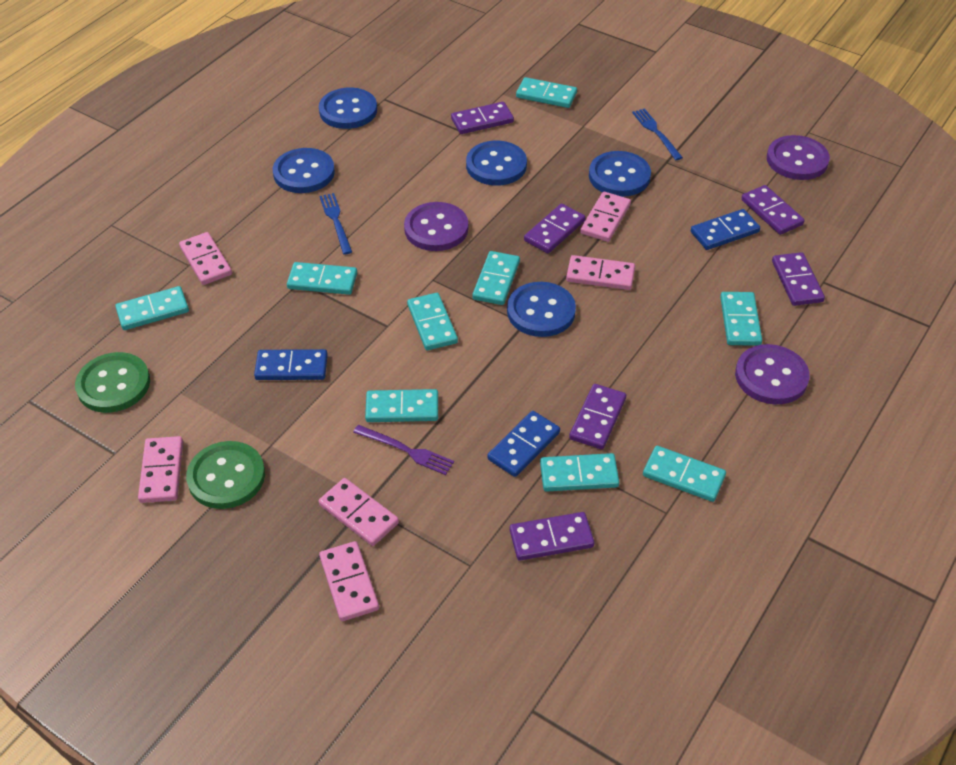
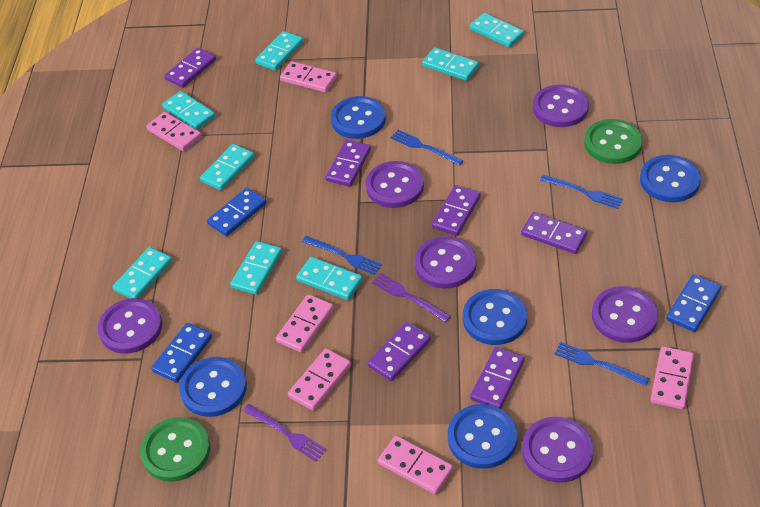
blue fork: 2 -> 4
purple button: 3 -> 6
purple fork: 1 -> 2
turquoise domino: 9 -> 8

